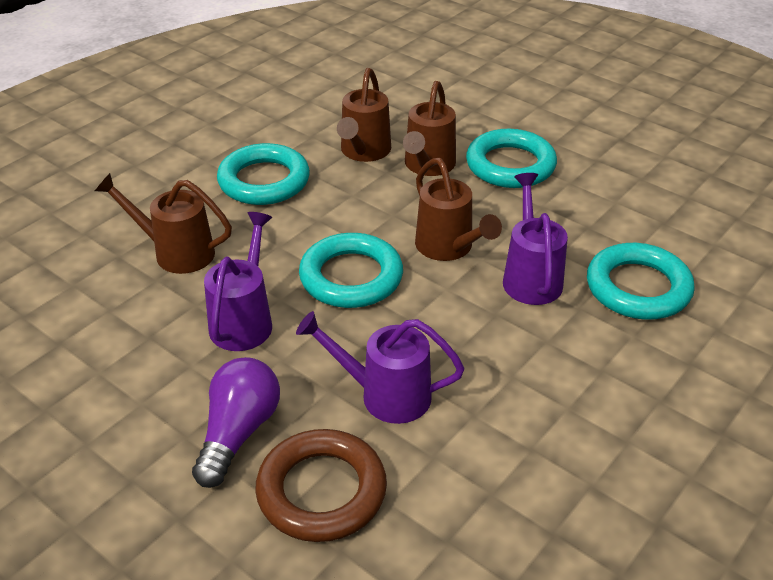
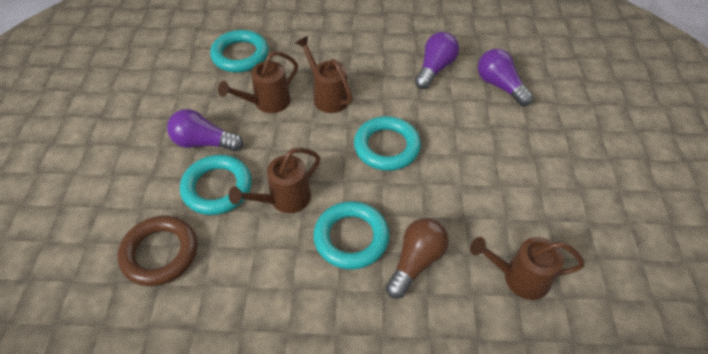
brown light bulb: 0 -> 1
purple light bulb: 1 -> 3
purple watering can: 3 -> 0

